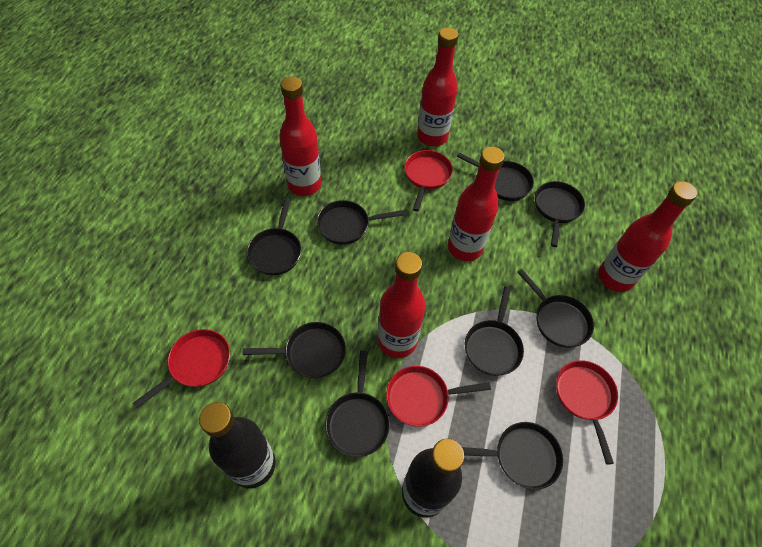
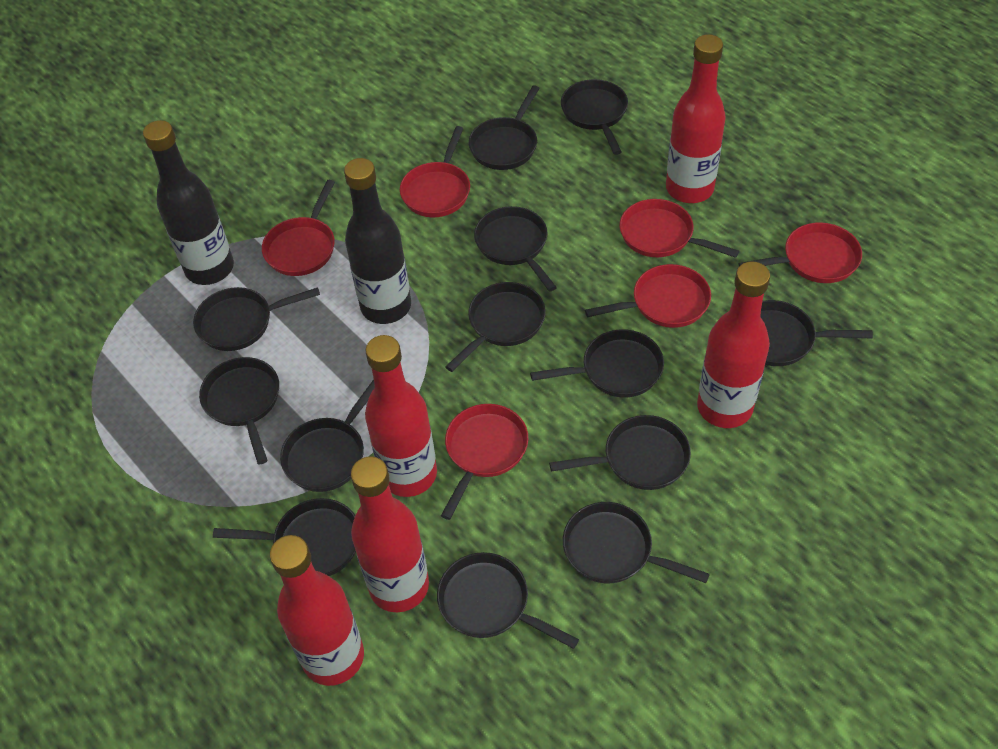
black pan: 9 -> 13
red pan: 4 -> 6

